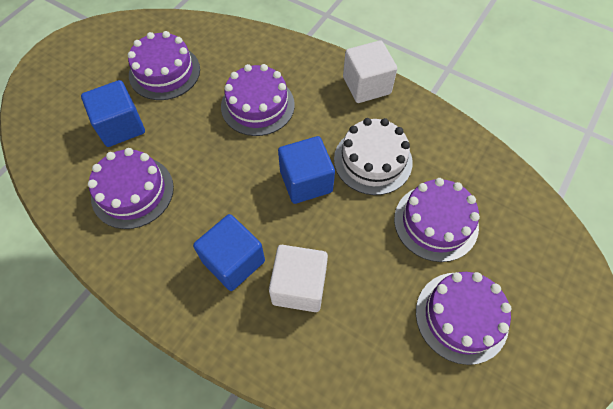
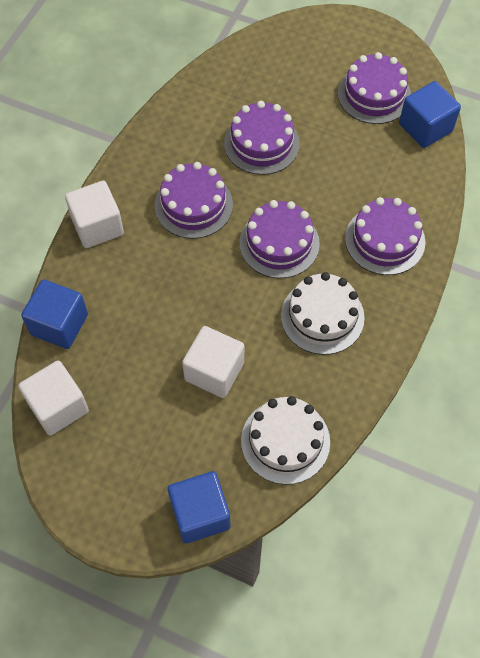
white cake: 1 -> 2
white cube: 2 -> 3

